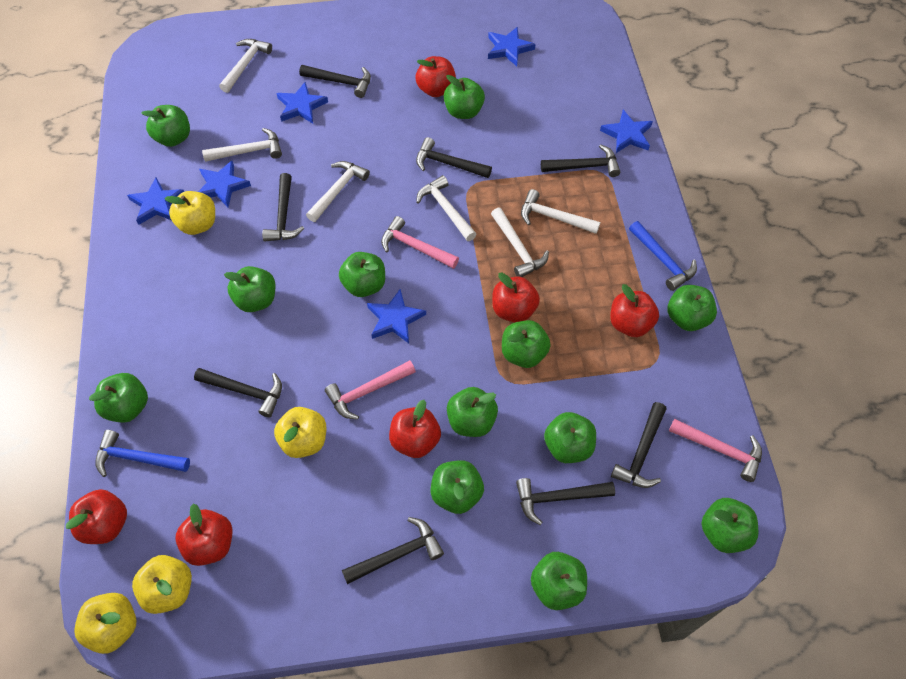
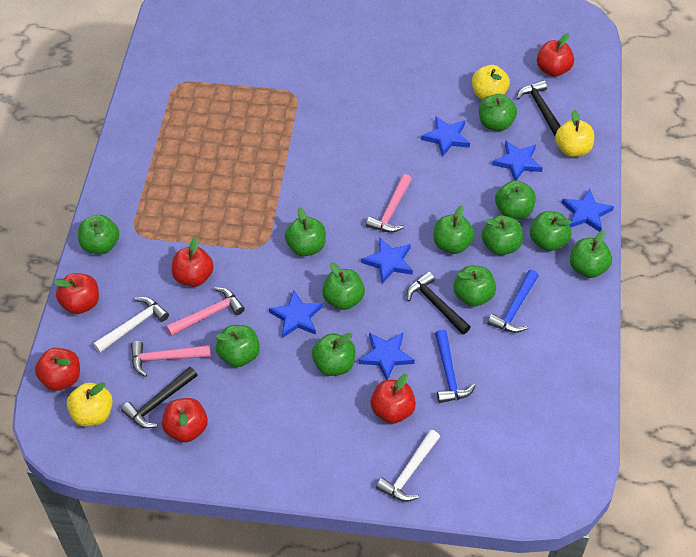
black hammer: 8 -> 3
white hammer: 6 -> 2
yellow apple: 4 -> 3

